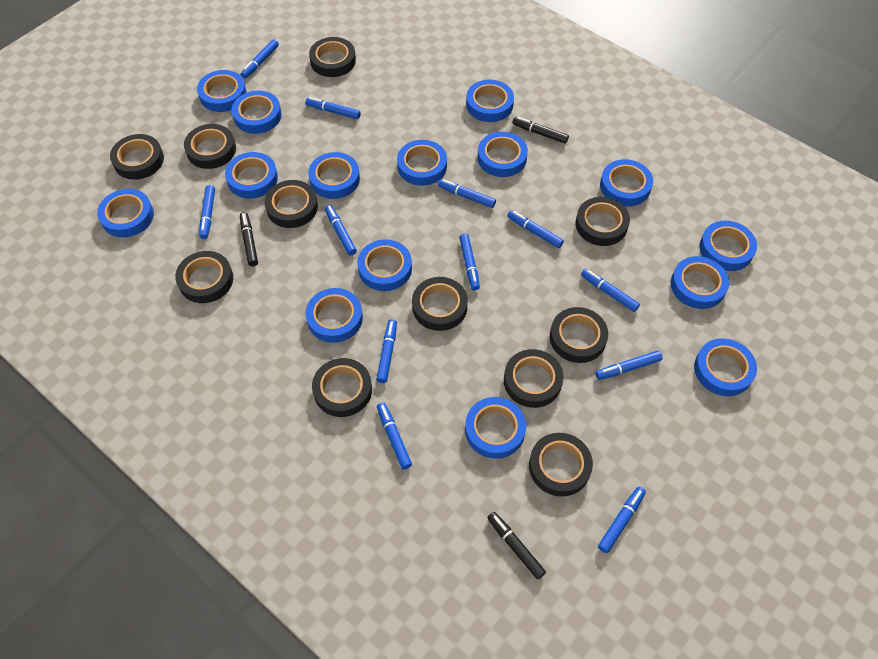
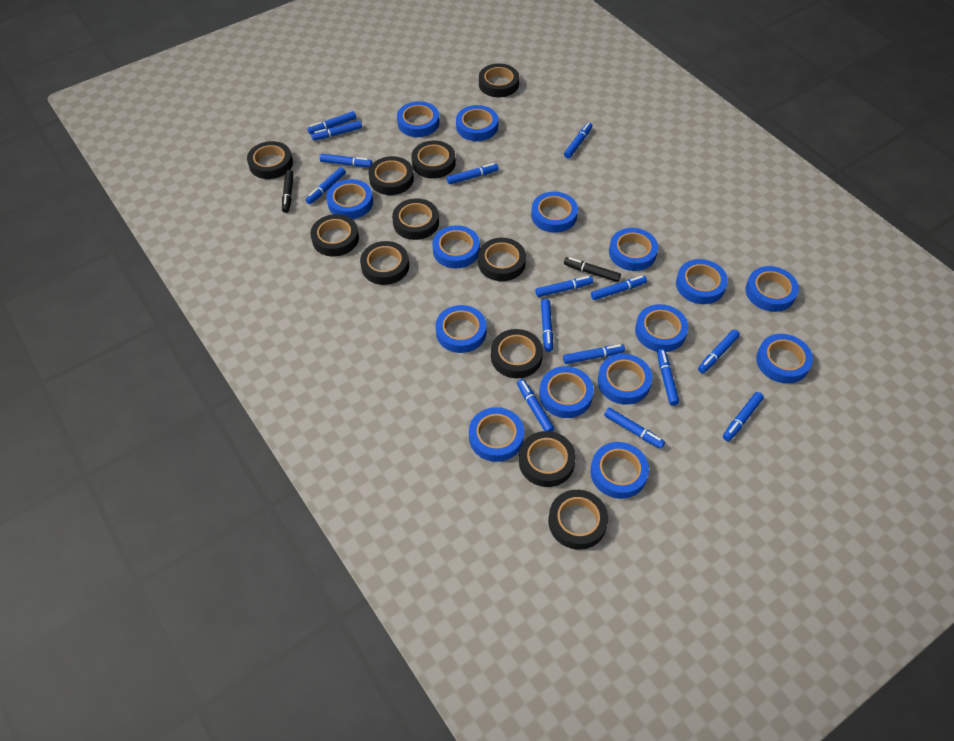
black marker: 3 -> 2
blue marker: 12 -> 15

